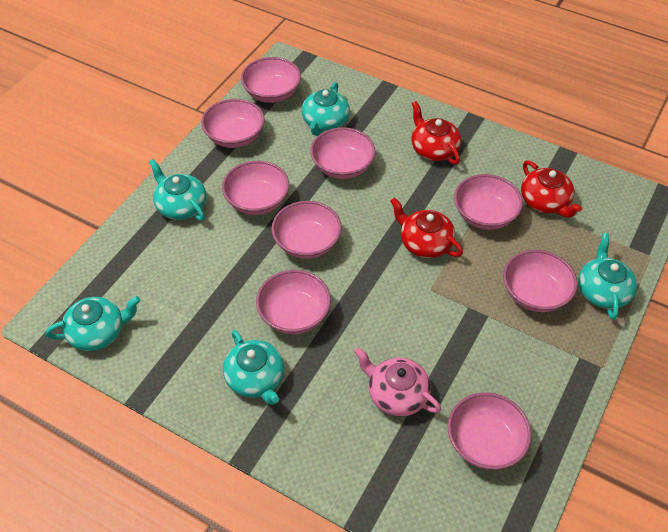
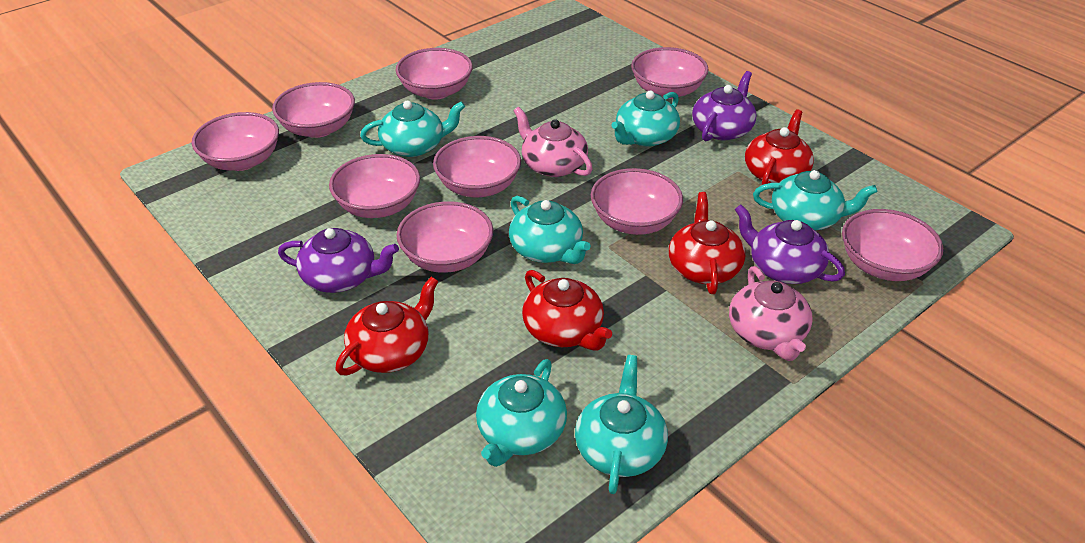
pink teapot: 1 -> 2
purple teapot: 0 -> 3
red teapot: 3 -> 4
turquoise teapot: 5 -> 6

